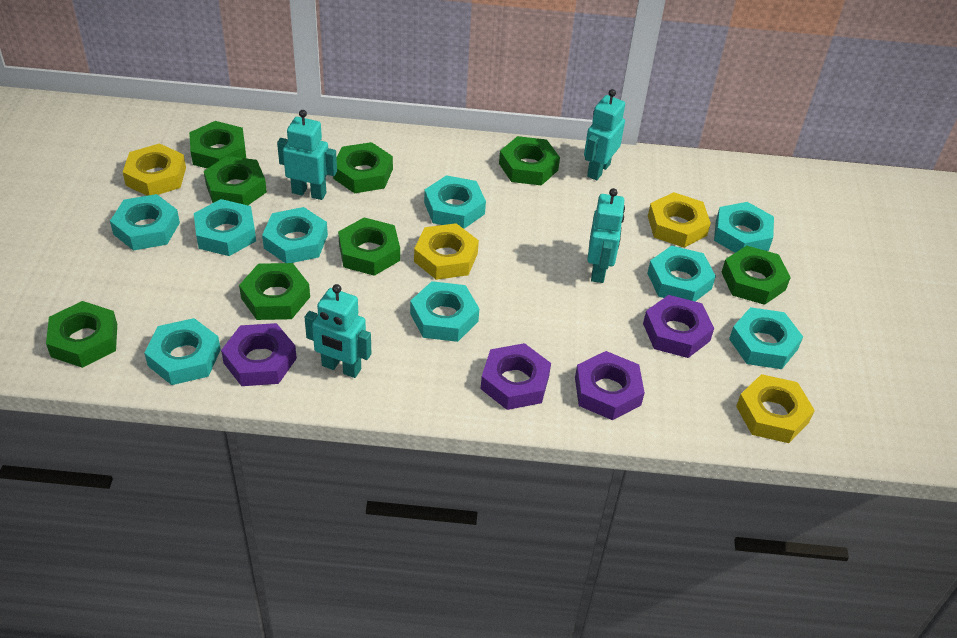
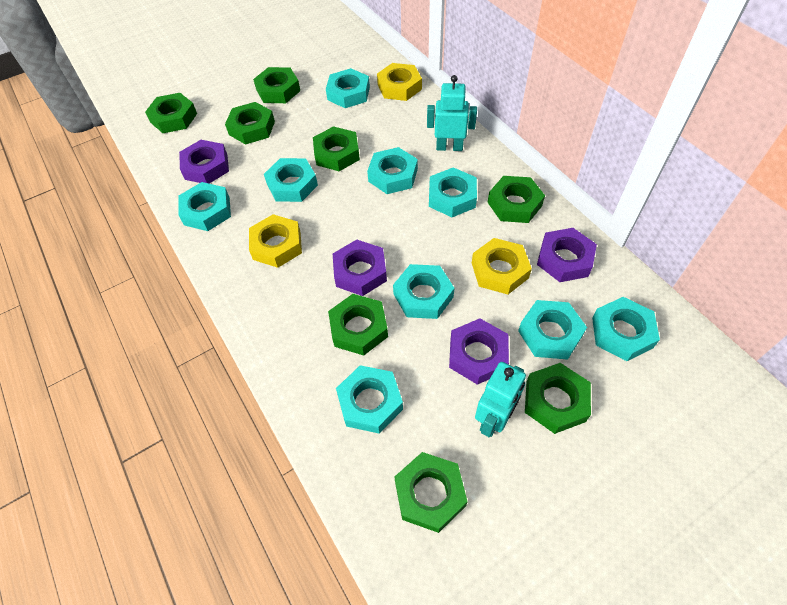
turquoise robot: 4 -> 2
yellow nut: 4 -> 3

